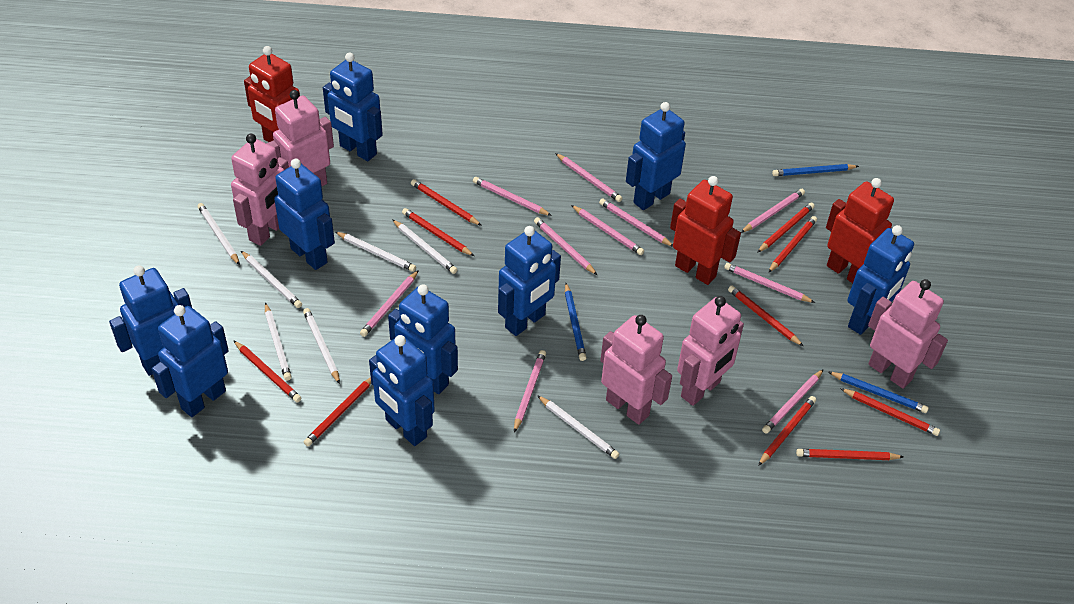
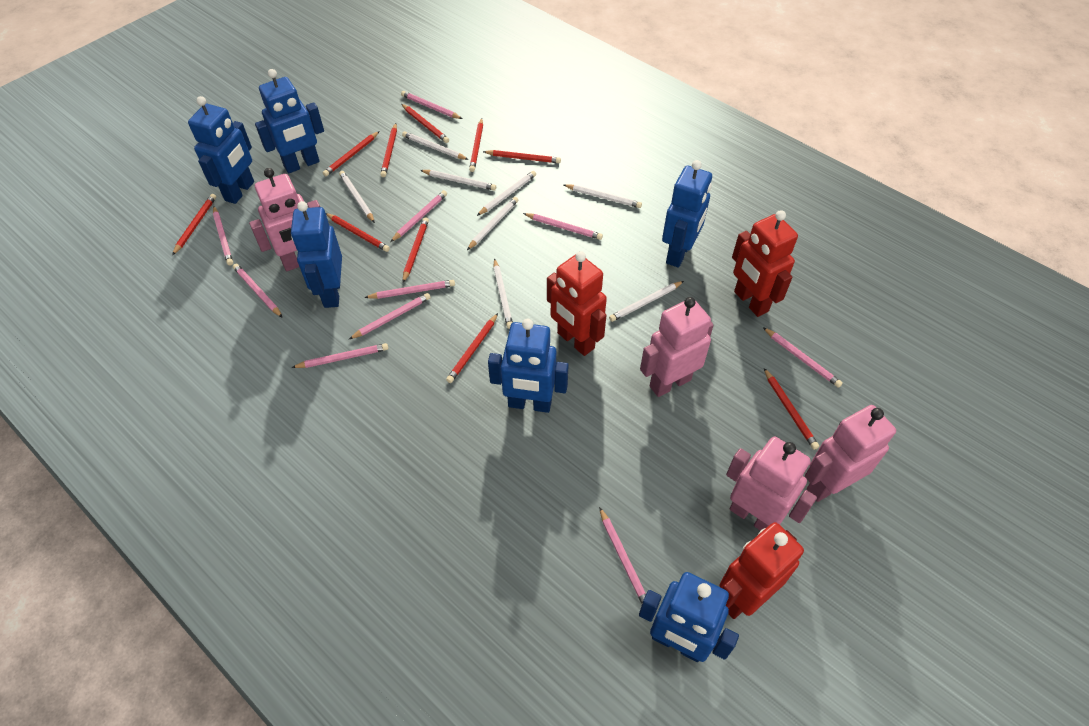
blue pencil: 3 -> 0
blue robot: 9 -> 6
pink robot: 5 -> 4
white pencil: 7 -> 8

